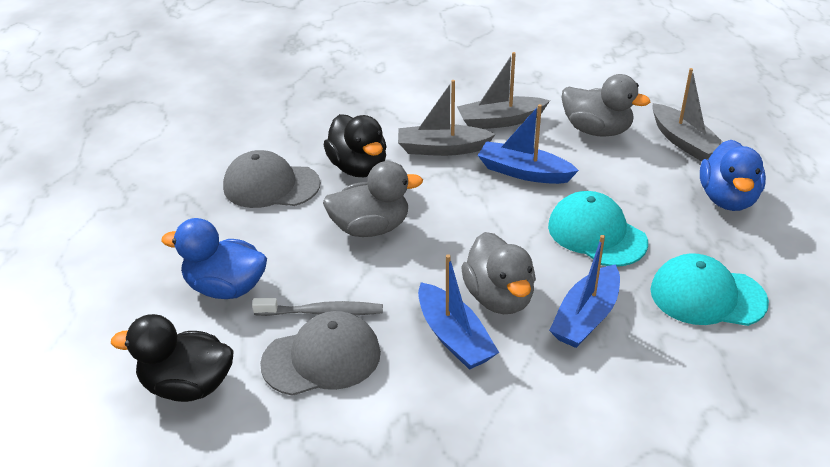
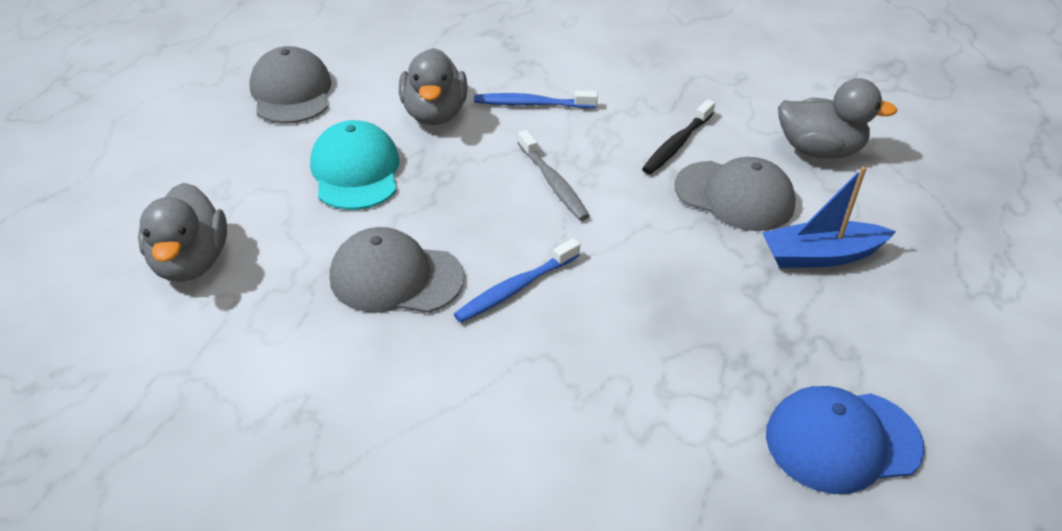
black duck: 2 -> 0
black toothbrush: 0 -> 1
blue boat: 3 -> 1
blue cap: 0 -> 1
blue duck: 2 -> 0
blue toothbrush: 0 -> 2
grey boat: 3 -> 0
grey cap: 2 -> 3
turquoise cap: 2 -> 1

